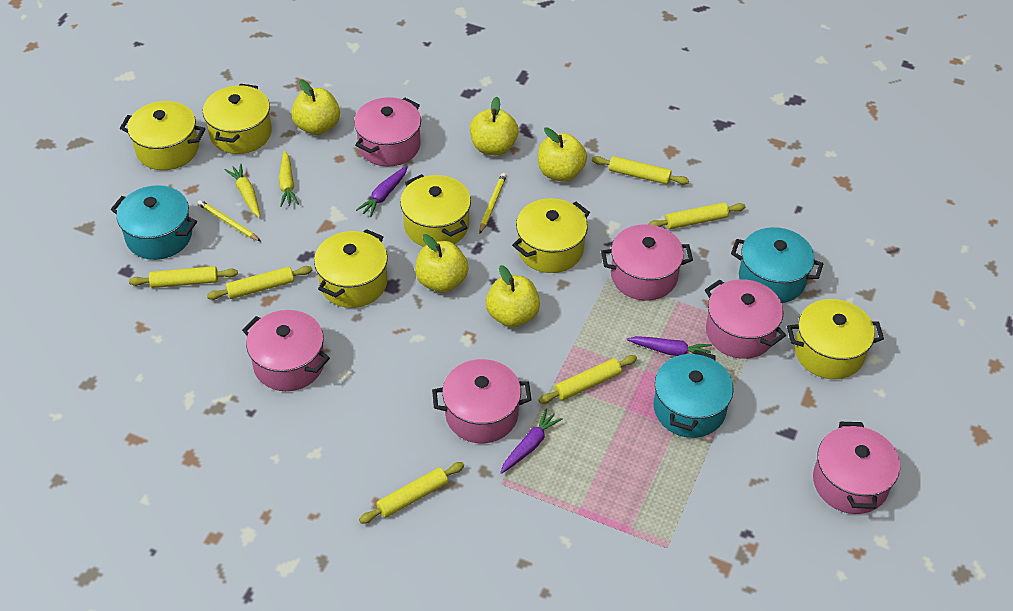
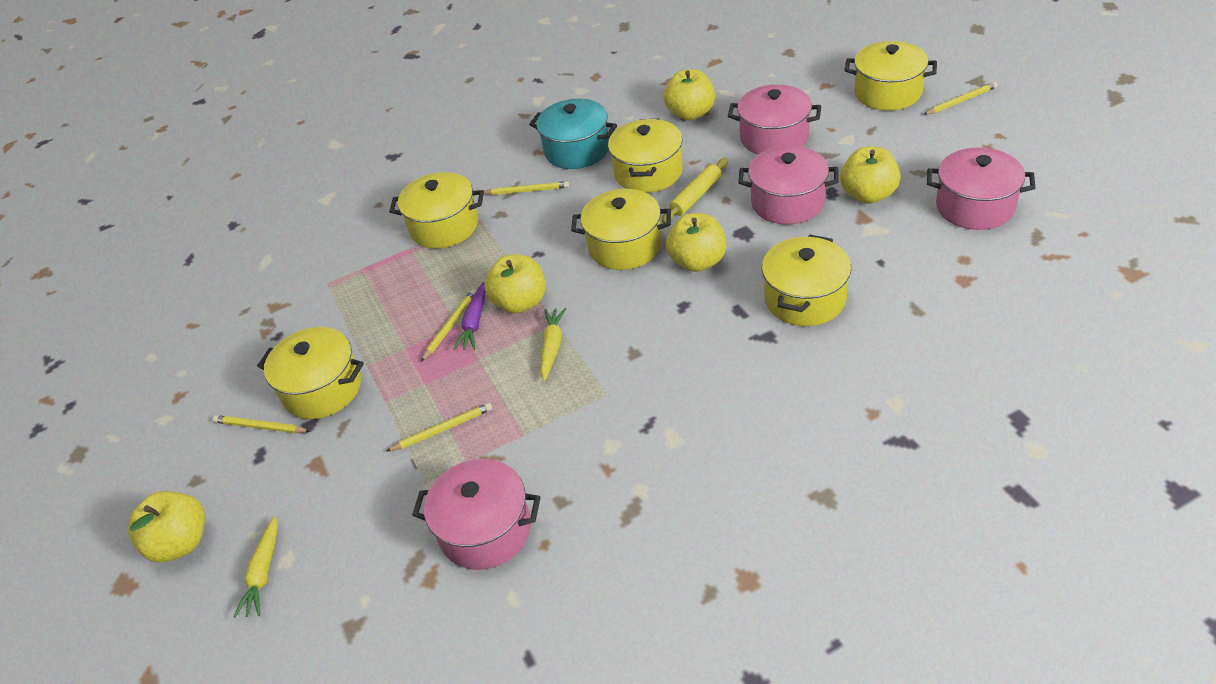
pink pot: 6 -> 4
purple carrot: 3 -> 1
turquoise pot: 3 -> 1
yellow pencil: 2 -> 5
yellow rolling pin: 6 -> 1

